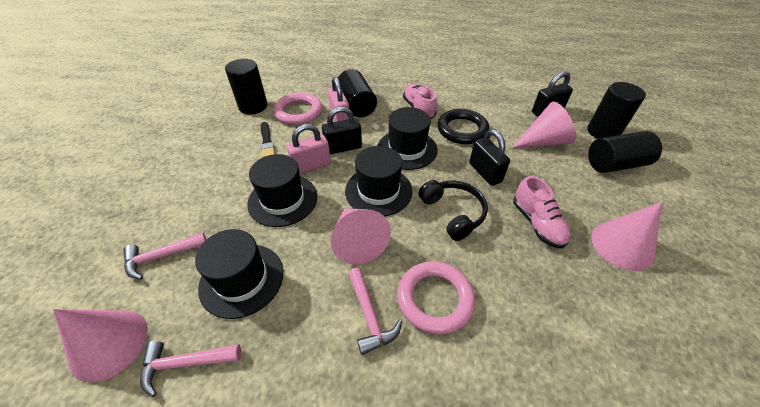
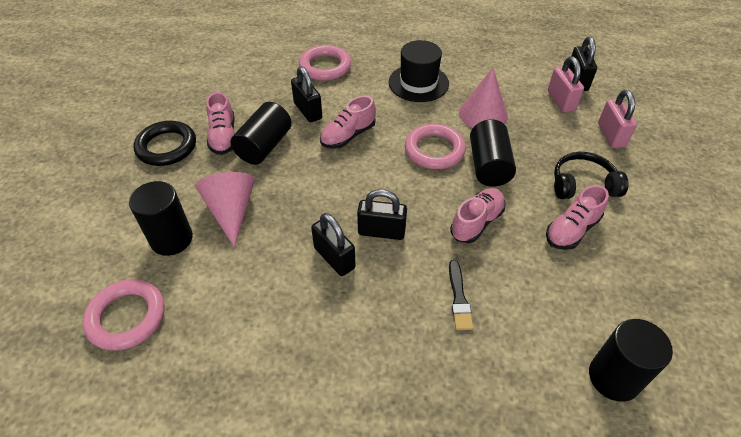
black hat: 4 -> 1
black padlock: 3 -> 4
pink cone: 4 -> 2
pink hammer: 3 -> 0
pink ring: 2 -> 3
pink shoe: 2 -> 4

